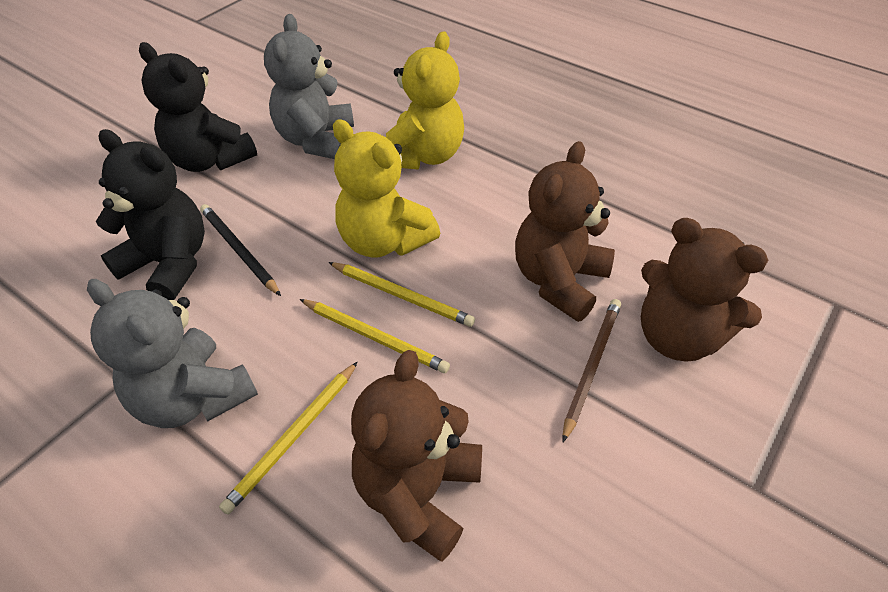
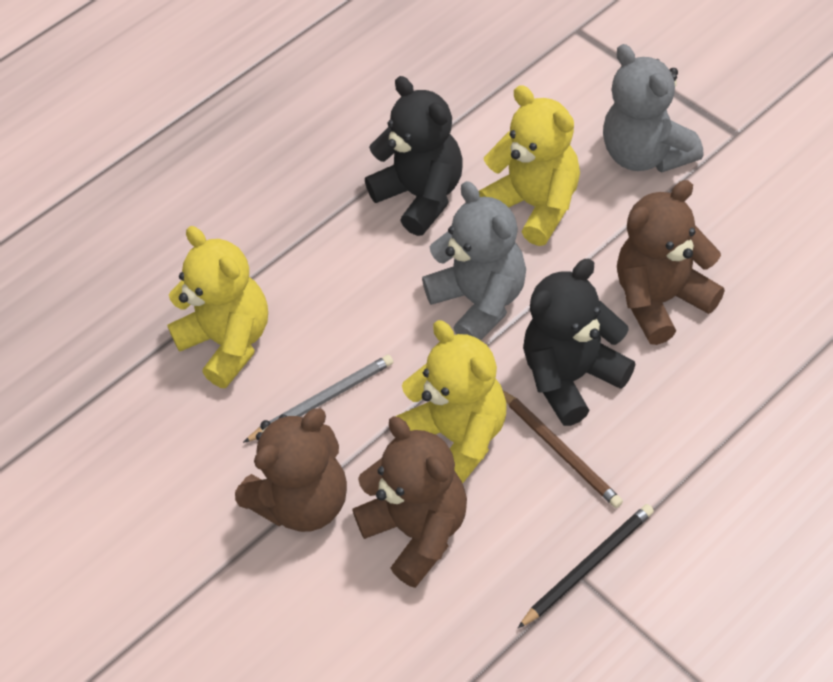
grey pencil: 0 -> 1
yellow pencil: 3 -> 0
yellow teddy bear: 2 -> 3

